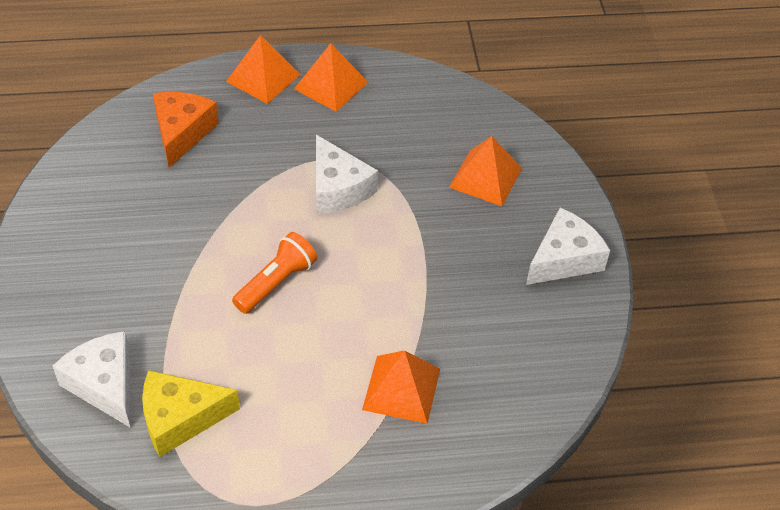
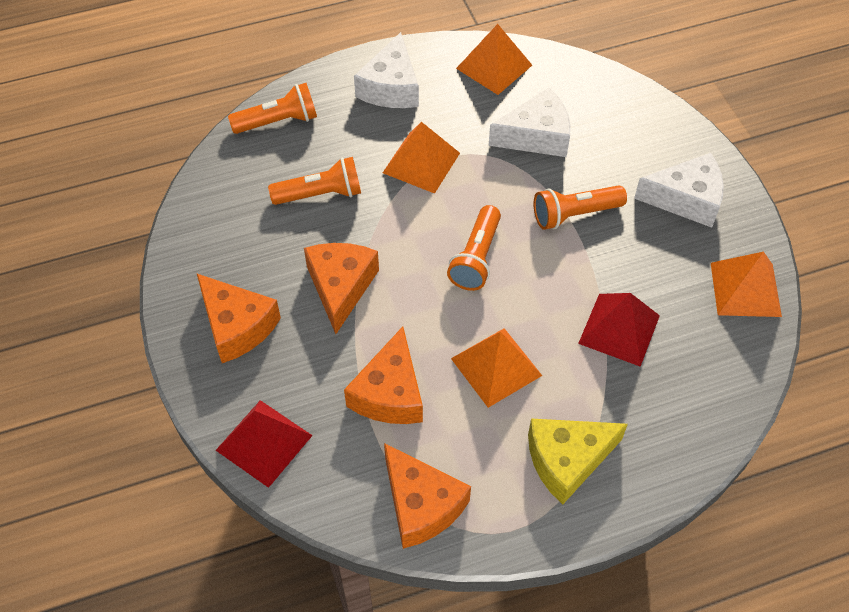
orange cheese: 1 -> 4
orange flashlight: 1 -> 4
red pyramid: 0 -> 2

